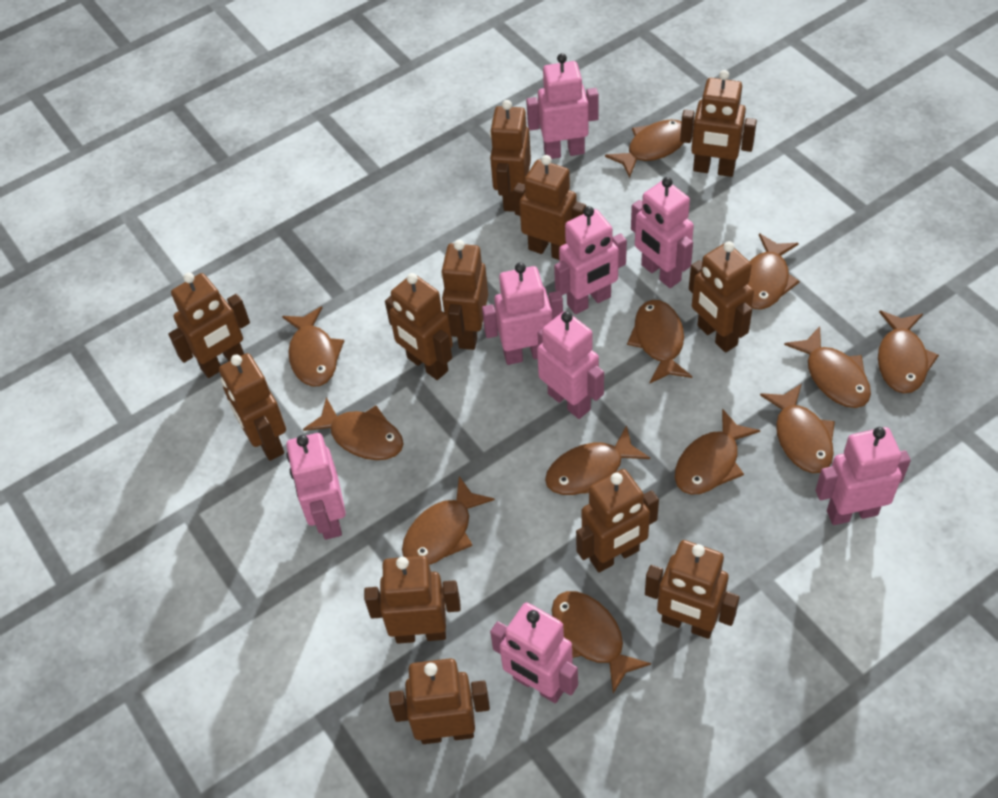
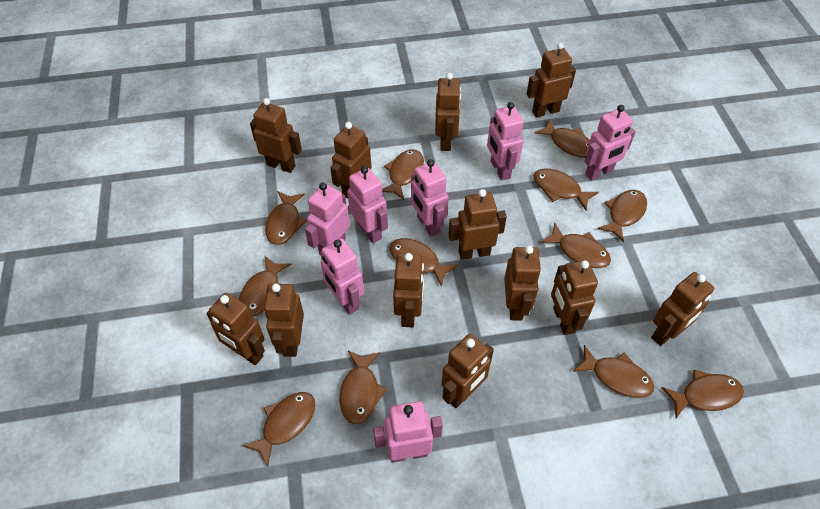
pink robot: 8 -> 7

